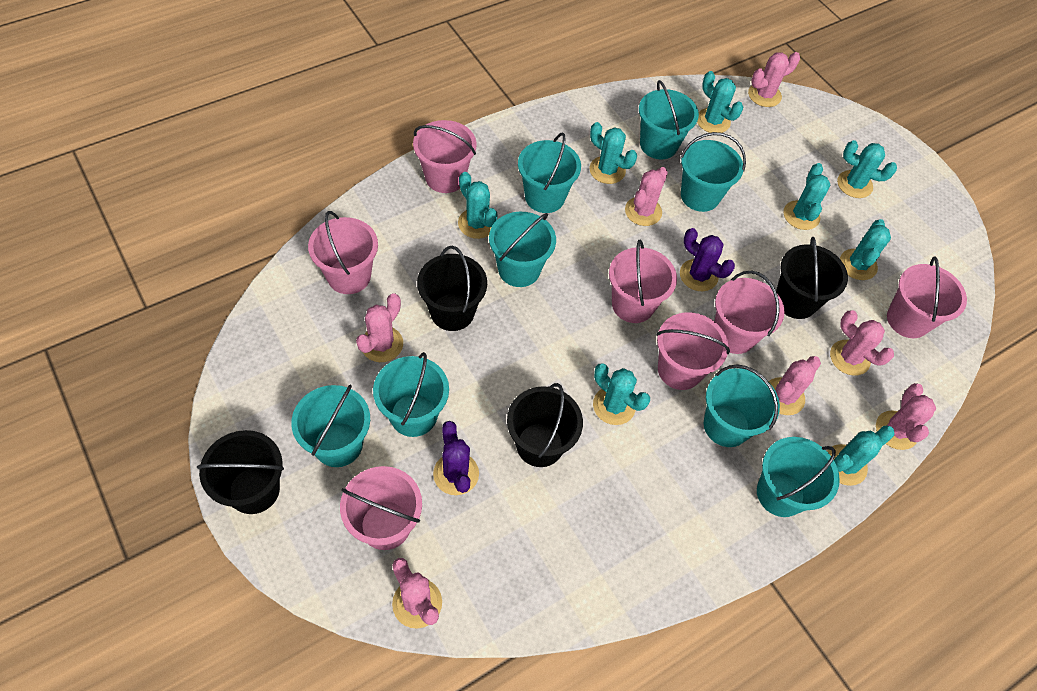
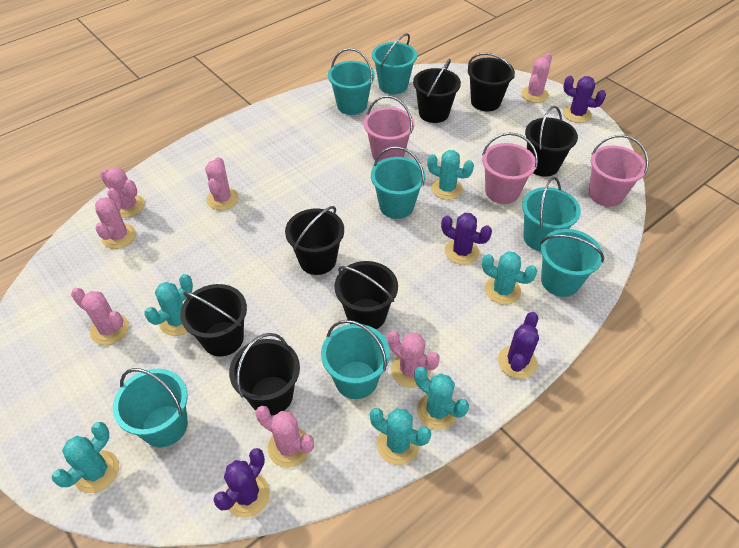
black bucket: 4 -> 7
pink bucket: 7 -> 3
purple cactus: 2 -> 4
turquoise bucket: 8 -> 7
turquoise cactus: 8 -> 6

